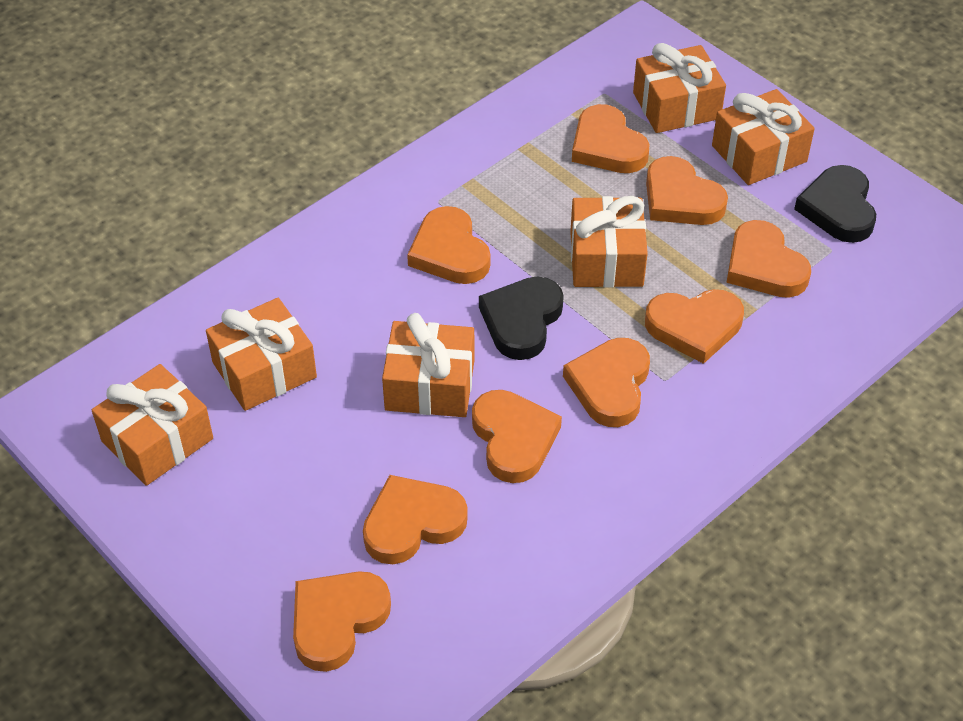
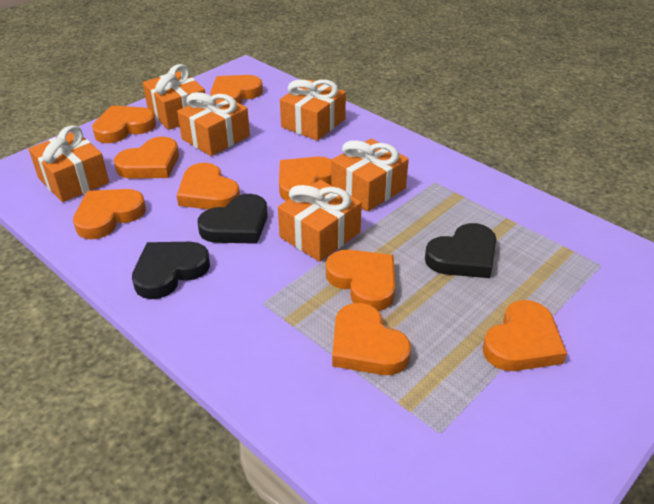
black heart: 2 -> 3

